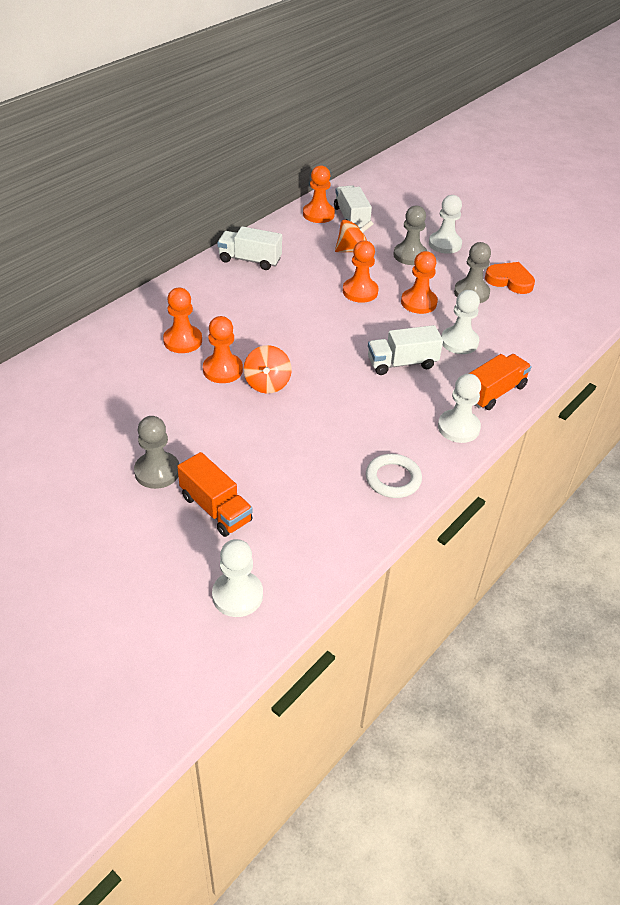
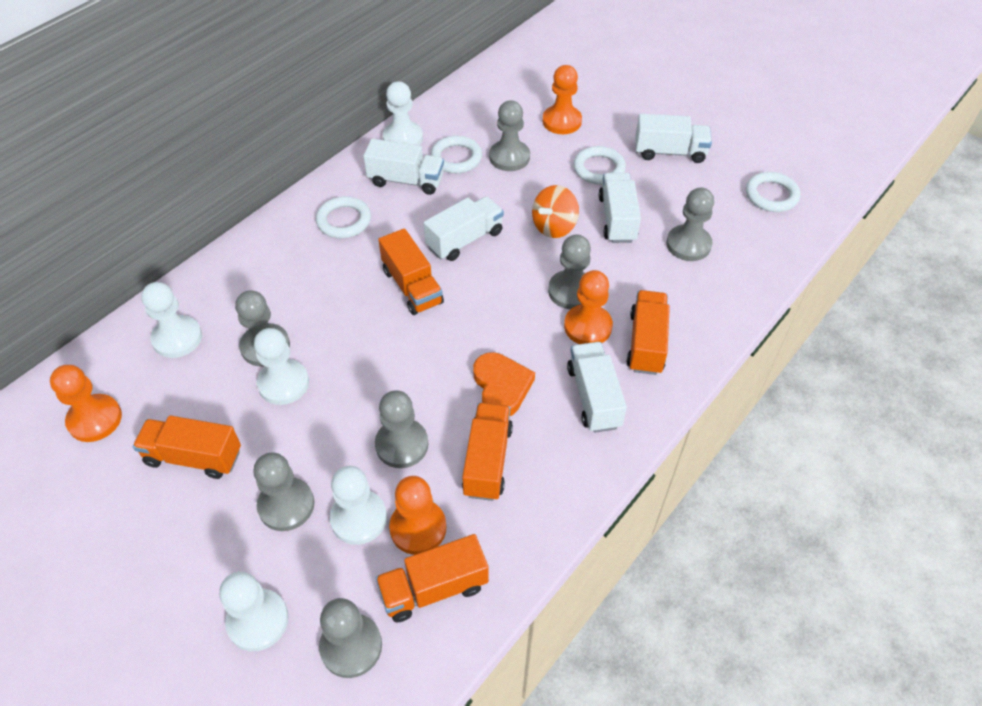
grey pawn: 3 -> 7
orange pawn: 5 -> 4
orange spinning top: 2 -> 1
orange truck: 2 -> 5
white pawn: 4 -> 5
white ring: 1 -> 4
white truck: 3 -> 5

